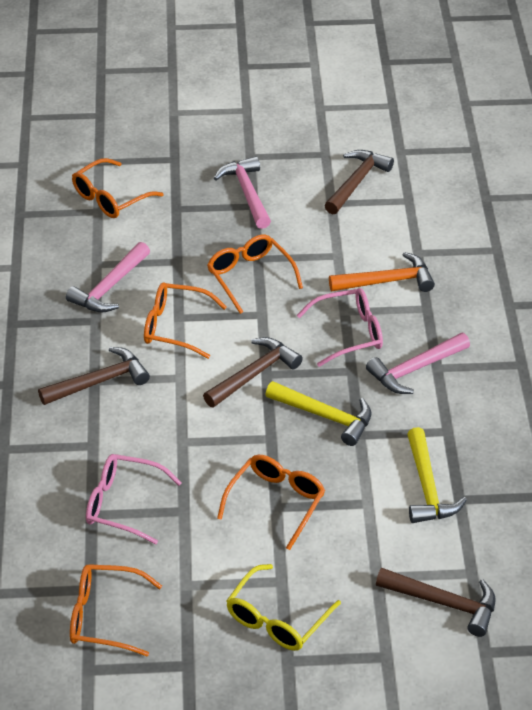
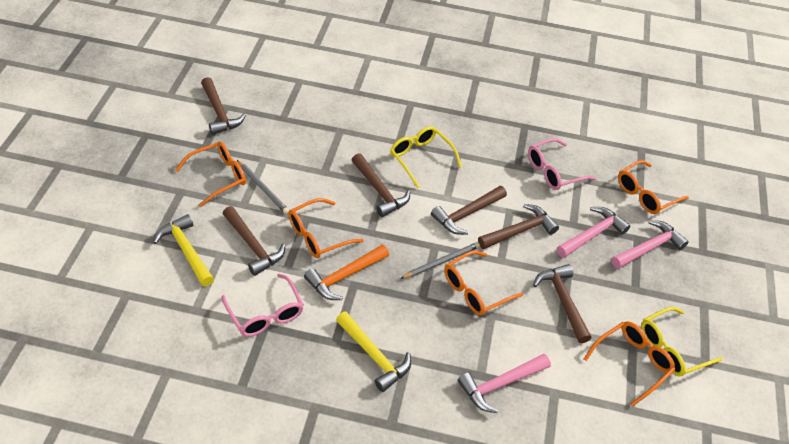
brown hammer: 4 -> 6
grey pencil: 0 -> 2
yellow glasses: 1 -> 2

